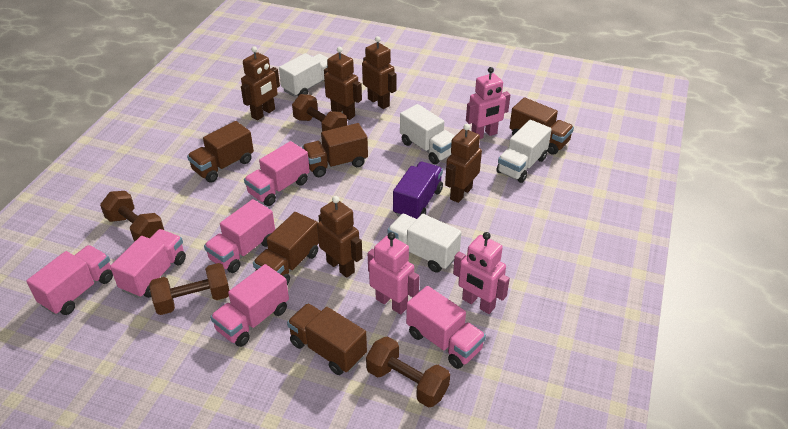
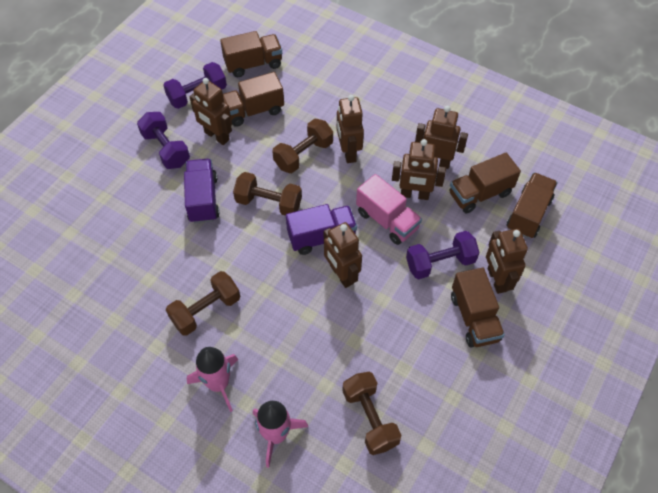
brown robot: 5 -> 6
pink robot: 3 -> 0
pink rocket: 0 -> 2
pink truck: 6 -> 1
purple dumbbell: 0 -> 3
purple truck: 1 -> 2
white truck: 4 -> 0

